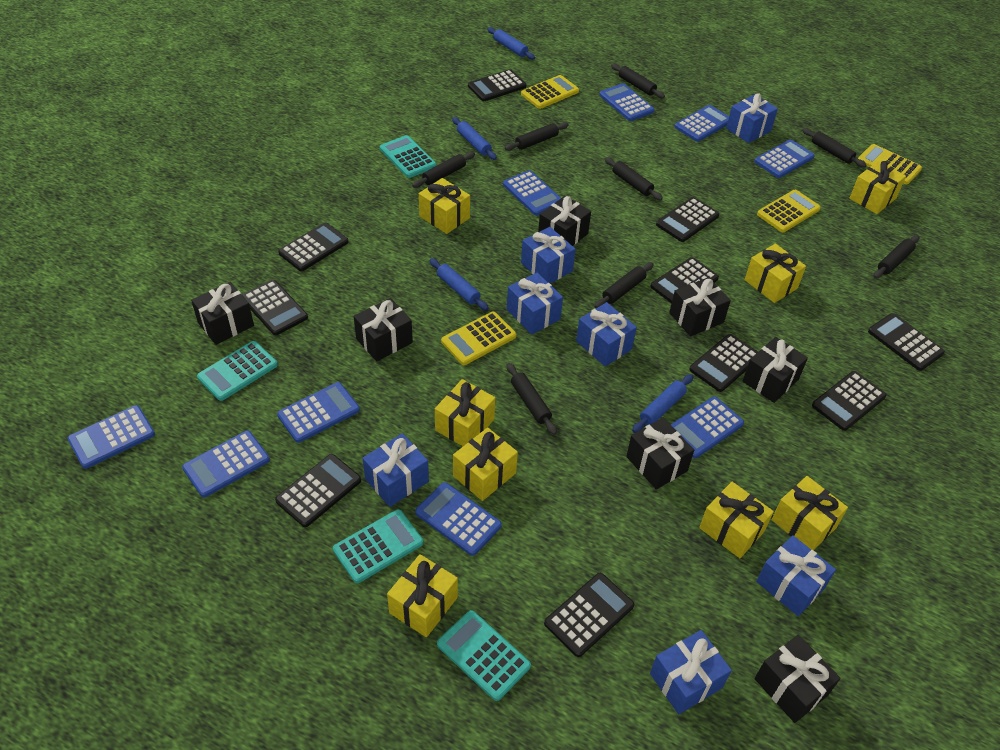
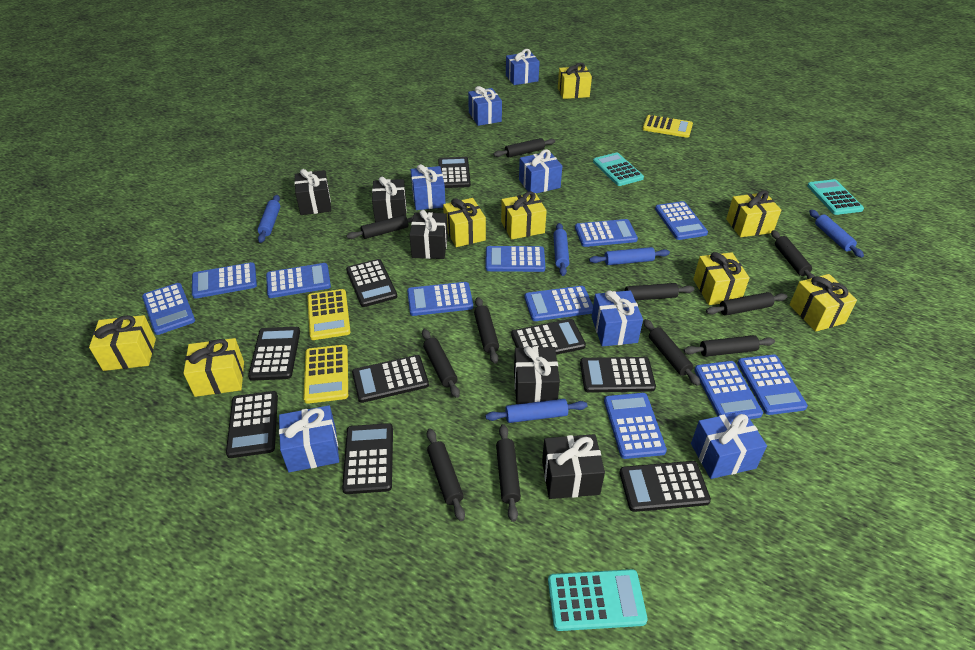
black calculator: 10 -> 9
black gift: 7 -> 5
black rolling pin: 8 -> 11
blue calculator: 9 -> 11
blue rolling pin: 4 -> 5
turquoise calculator: 4 -> 3
yellow calculator: 4 -> 3

